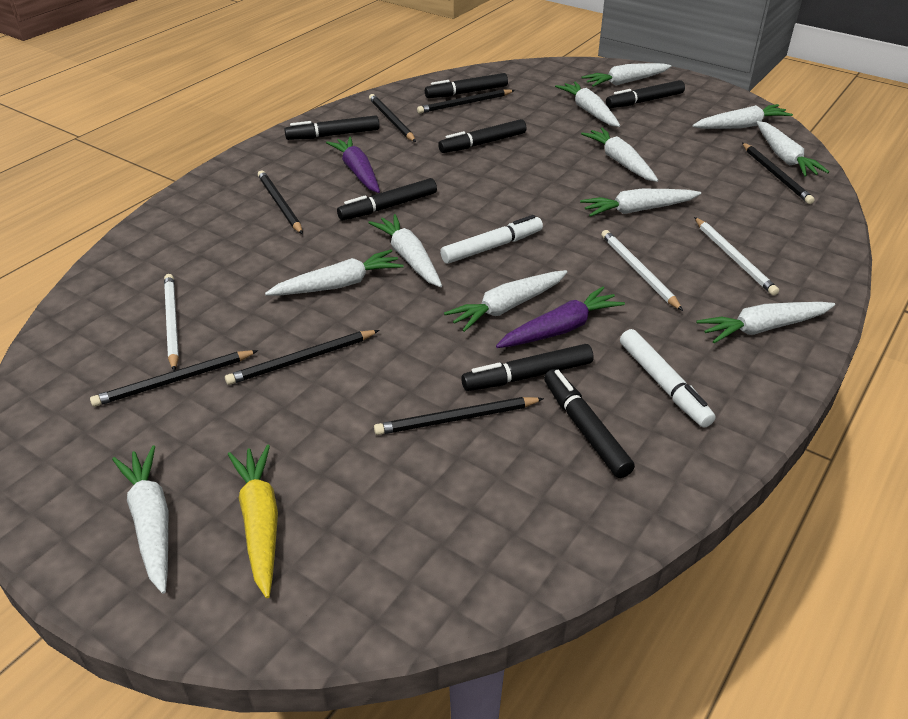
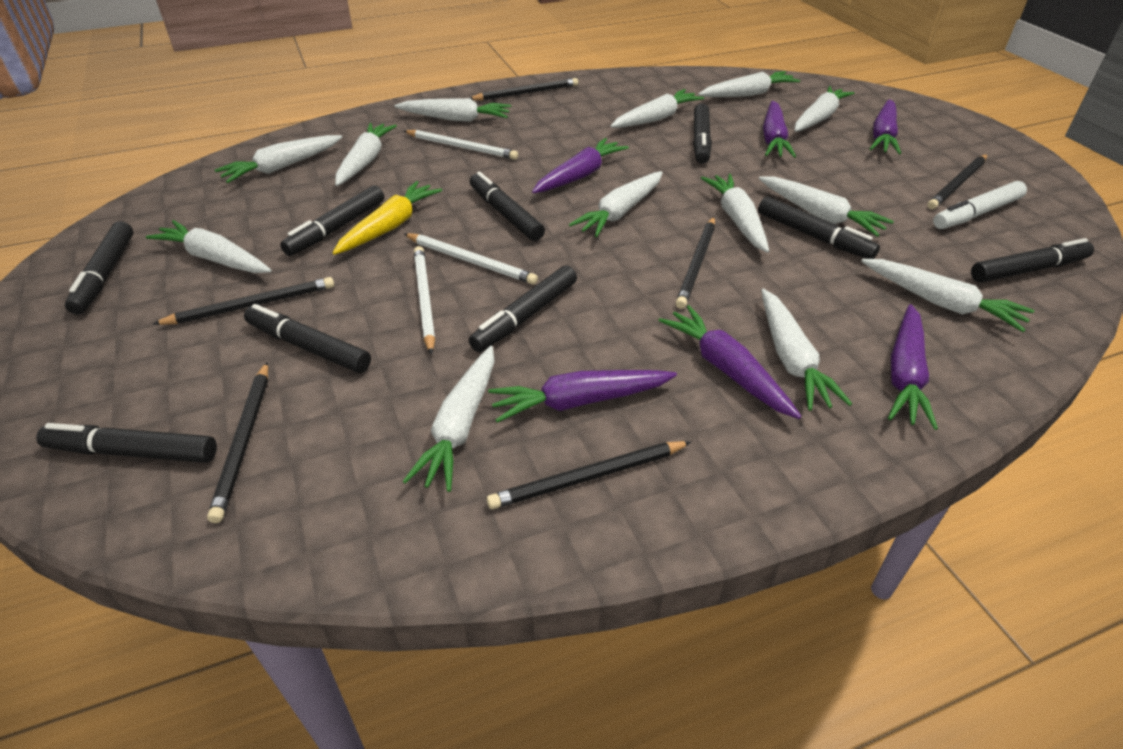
black marker: 7 -> 9
black pencil: 7 -> 6
purple carrot: 2 -> 6
white carrot: 11 -> 13
white marker: 2 -> 1

